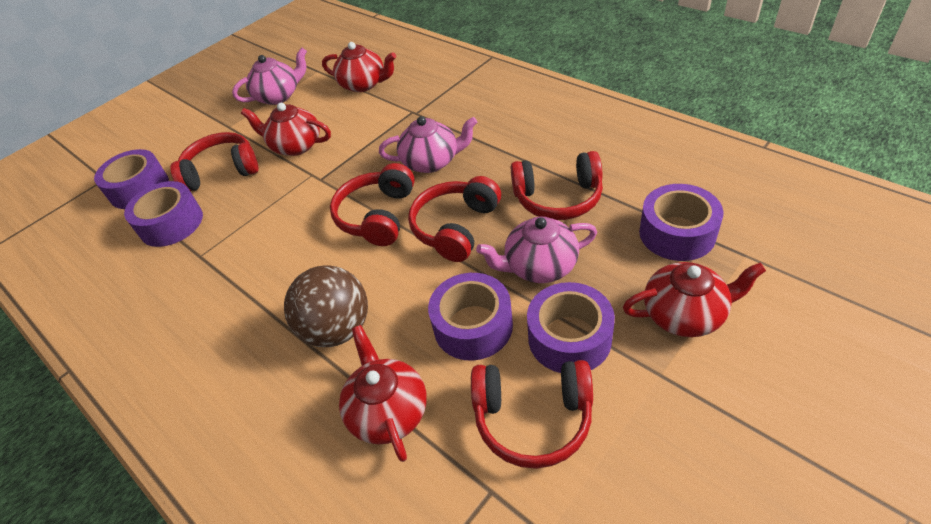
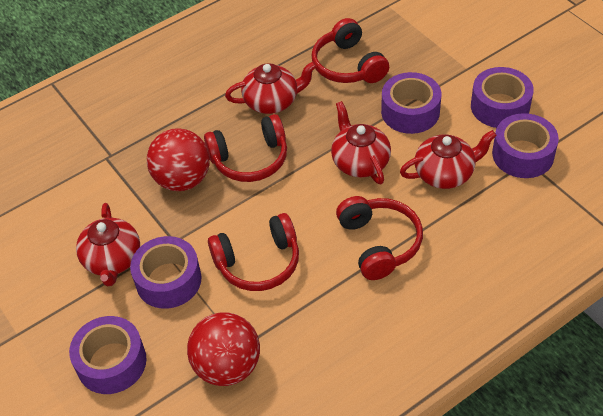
brown ball: 1 -> 0
pink teapot: 3 -> 0
red ball: 0 -> 2
red headphones: 5 -> 4

